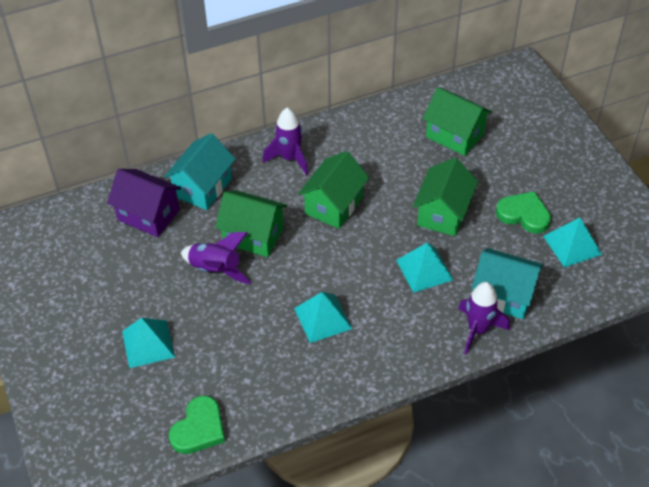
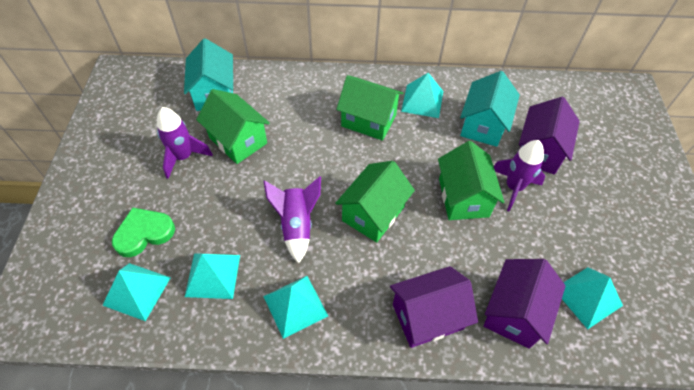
green heart: 2 -> 1
purple house: 1 -> 3
turquoise pyramid: 4 -> 5

